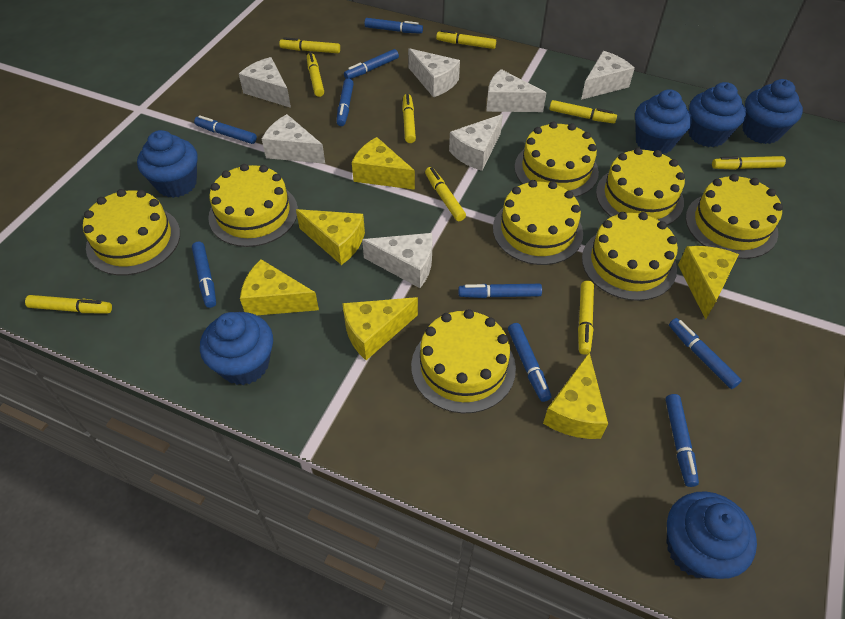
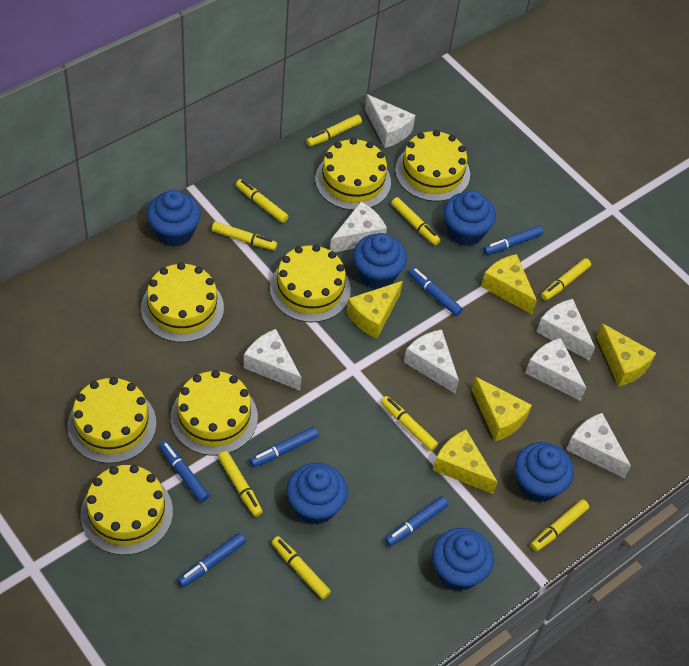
blue marker: 9 -> 6
yellow cake: 8 -> 7
yellow cheese: 6 -> 5

